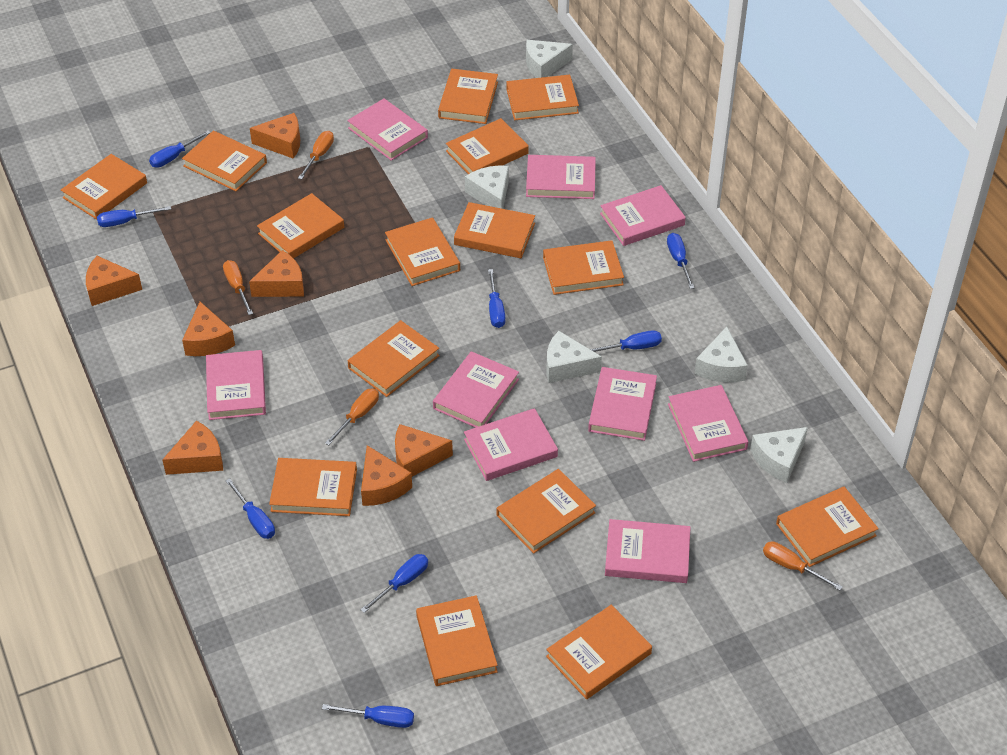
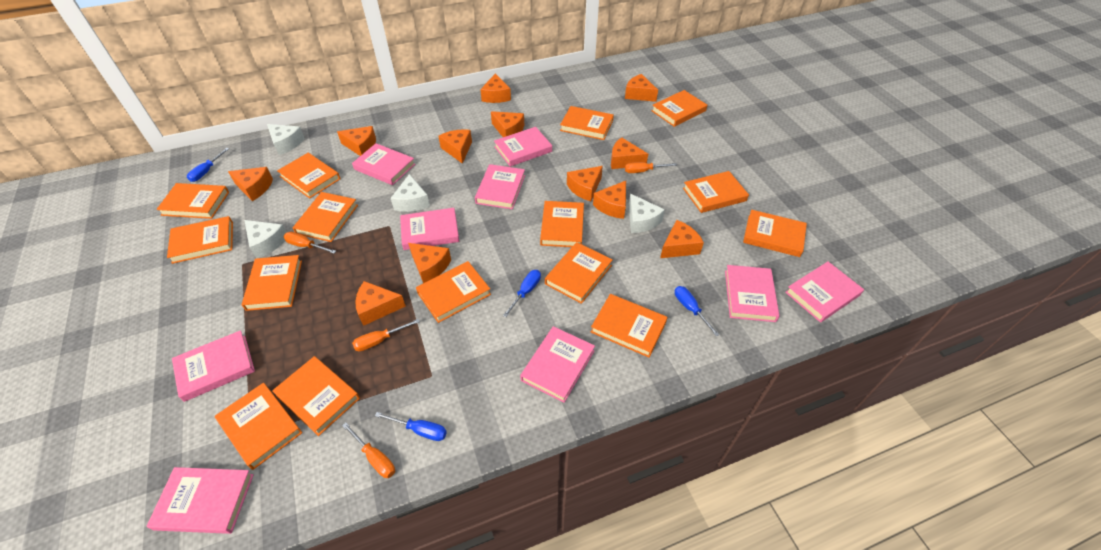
blue screwdriver: 8 -> 4
orange cheese: 7 -> 12
white cheese: 5 -> 4

